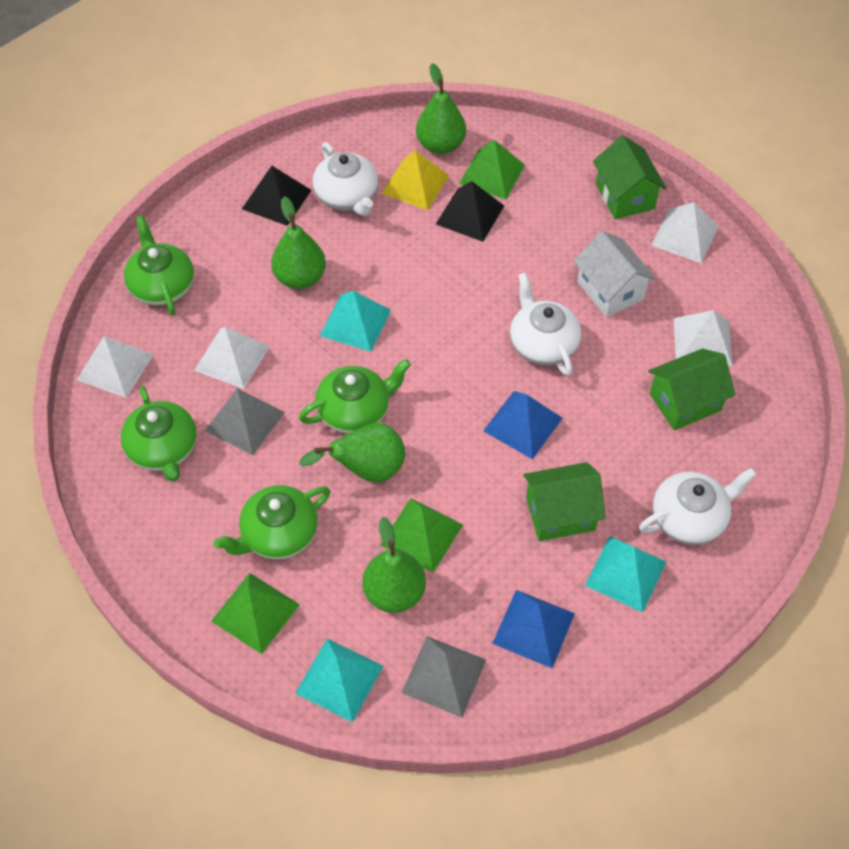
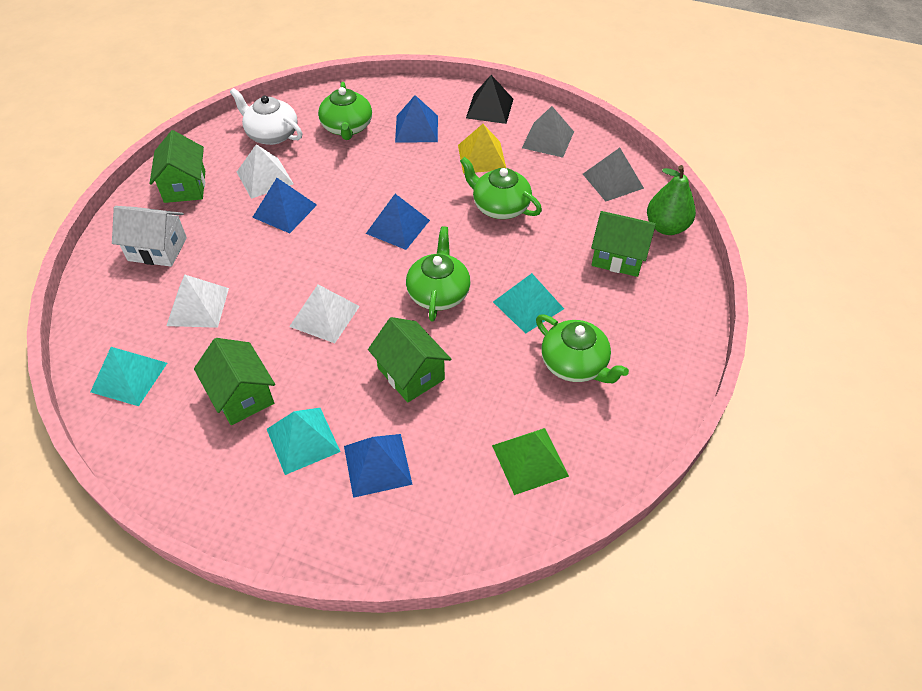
black pyramid: 2 -> 1
blue pyramid: 2 -> 4
green house: 3 -> 4
green pear: 4 -> 1
green pyramid: 3 -> 1
white pyramid: 4 -> 3
white teapot: 3 -> 1

